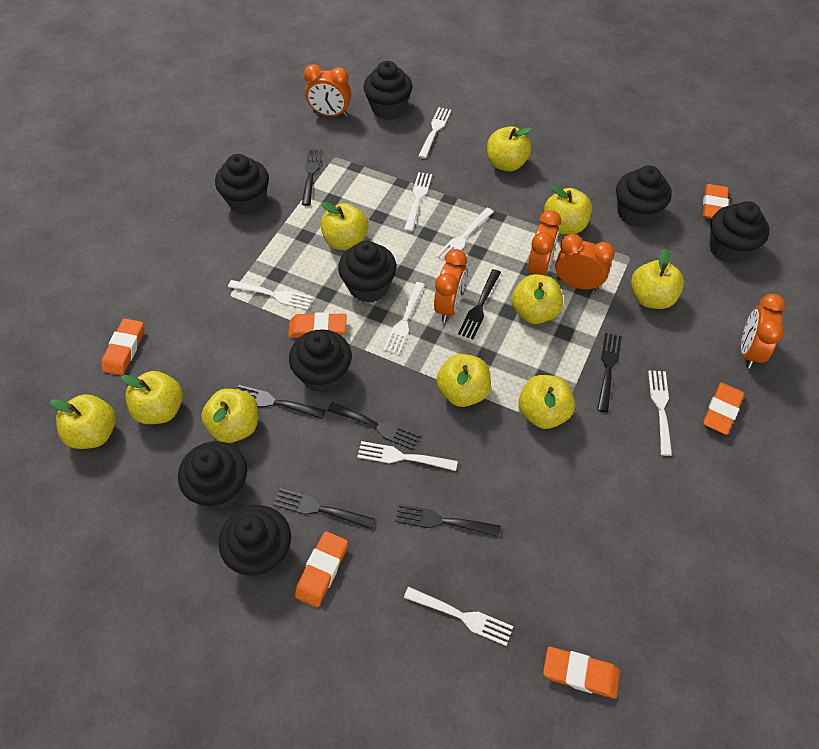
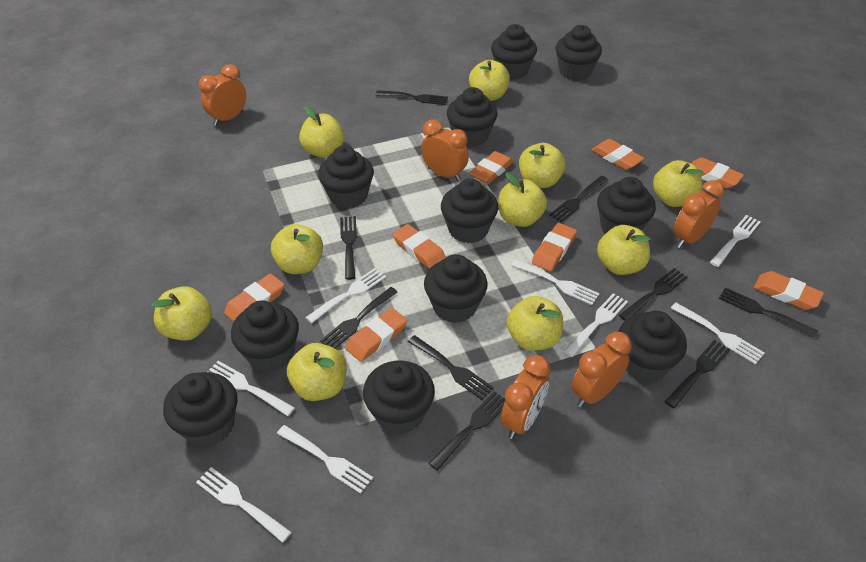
black cupcake: 8 -> 11
black fork: 7 -> 9
orange eraser: 6 -> 8

